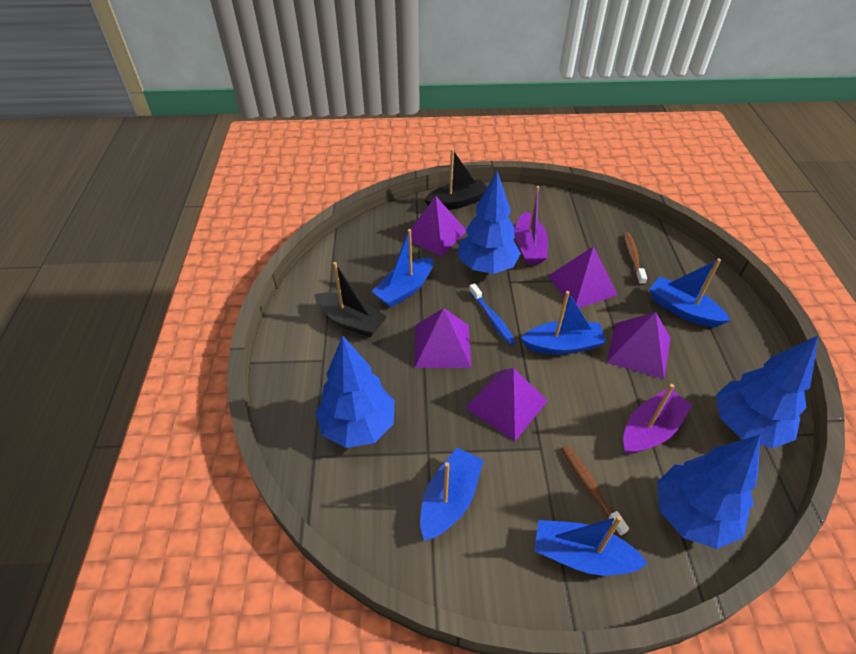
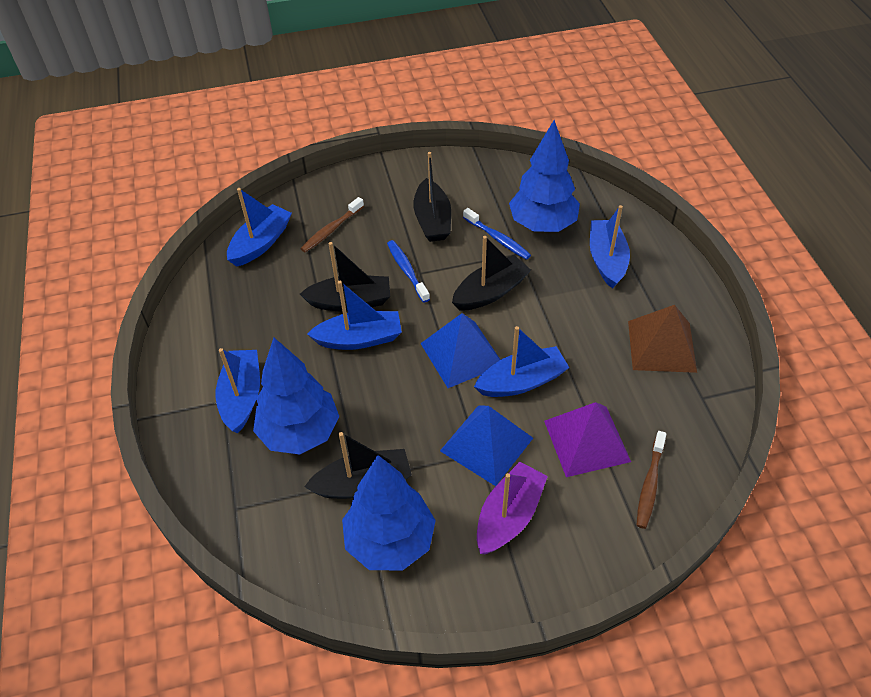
black boat: 2 -> 4
blue pyramid: 0 -> 2
blue toothbrush: 1 -> 2
blue tree: 4 -> 3
brown pyramid: 0 -> 1
purple boat: 2 -> 1
purple pyramid: 5 -> 1

